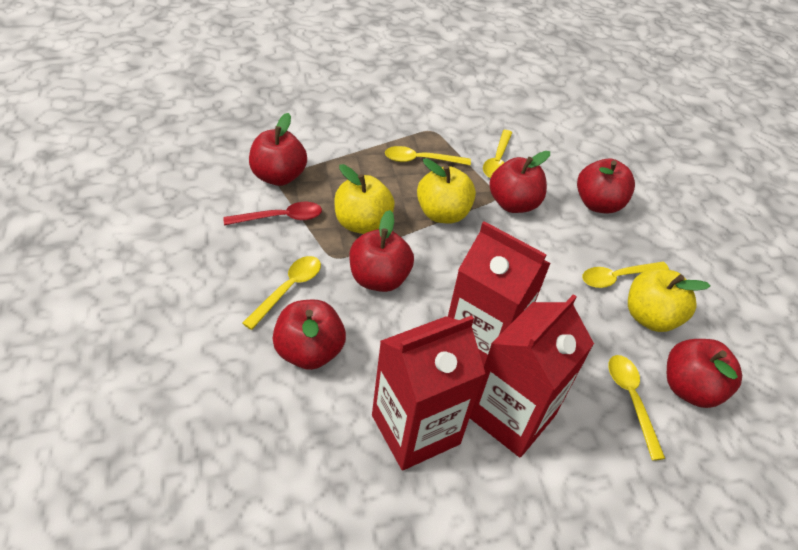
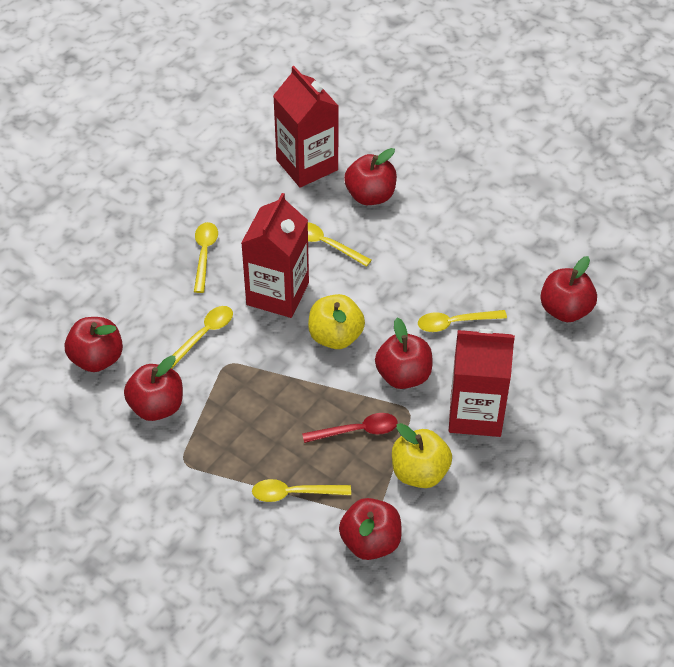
yellow apple: 3 -> 2

